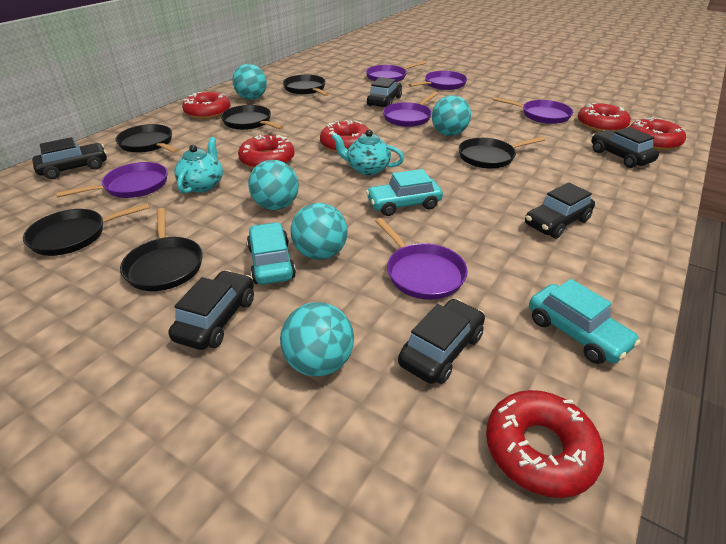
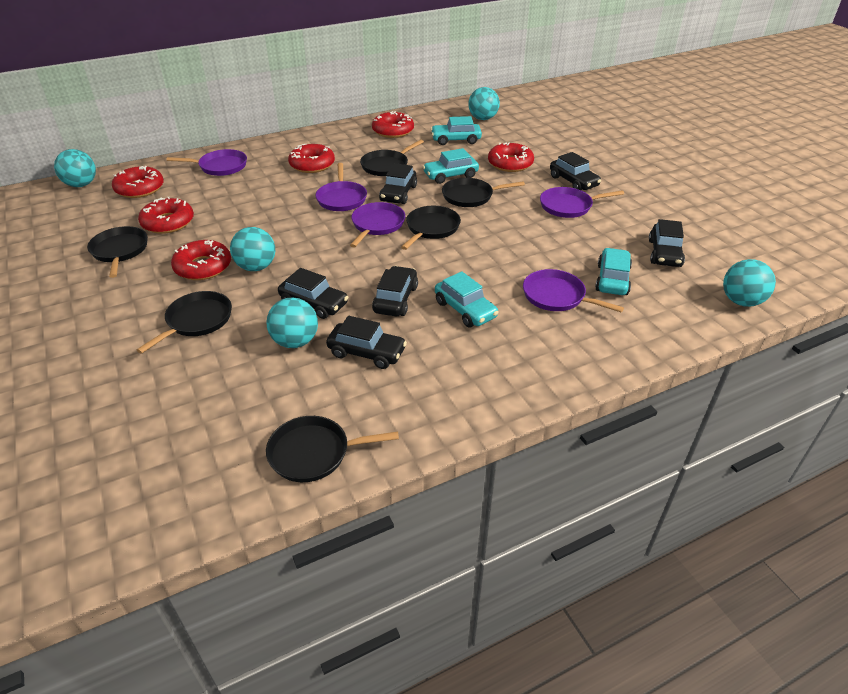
purple pan: 6 -> 5
turquoise car: 3 -> 4
turquoise teapot: 2 -> 0

